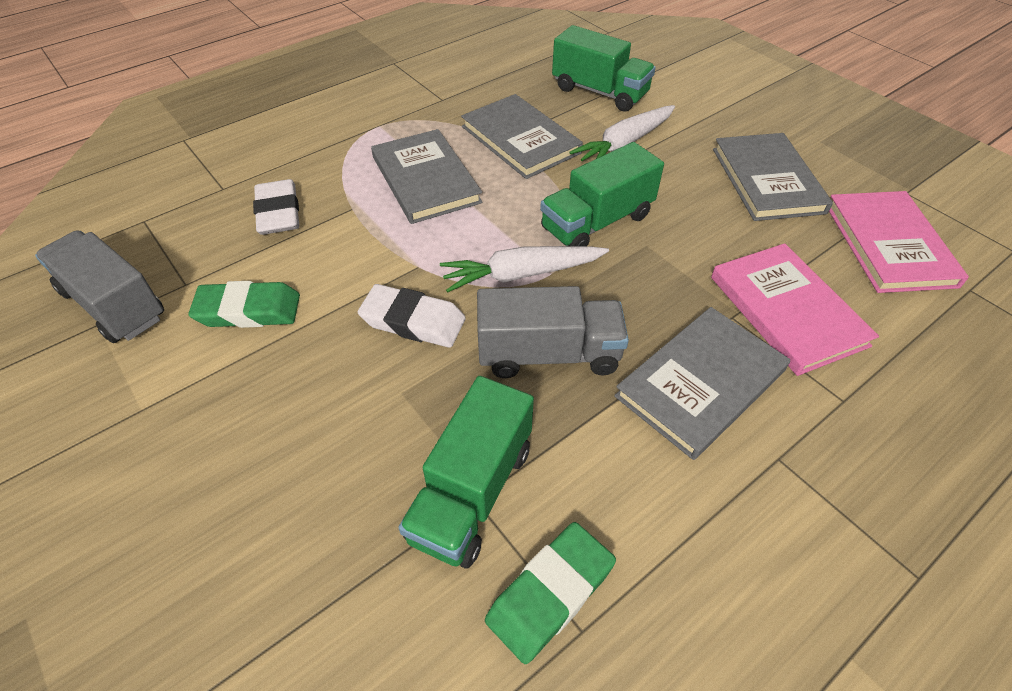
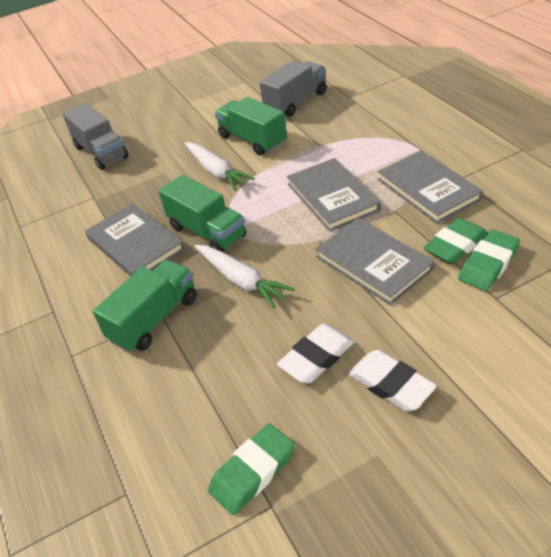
green eraser: 2 -> 3
pink book: 2 -> 0

